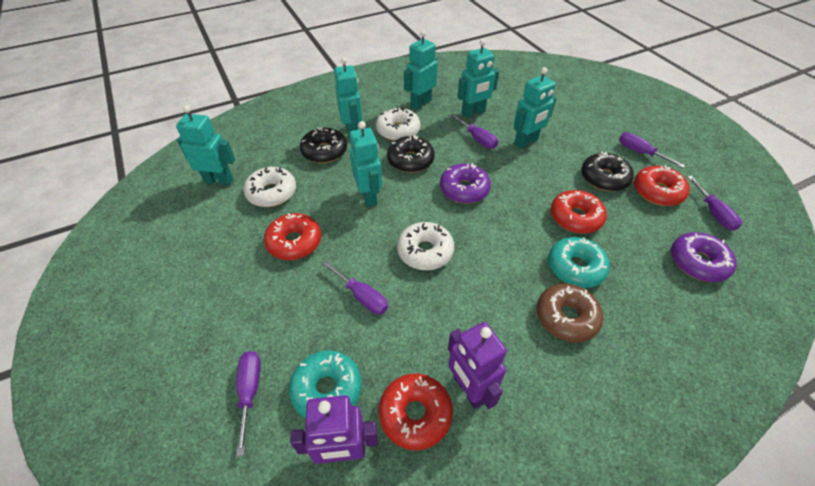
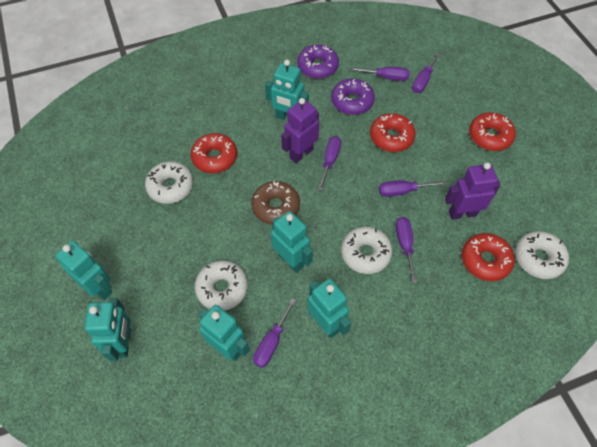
black donut: 3 -> 0
purple screwdriver: 5 -> 6
turquoise donut: 2 -> 0
white donut: 3 -> 4

